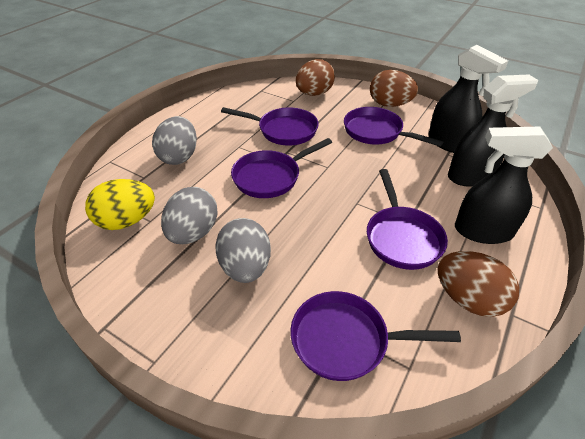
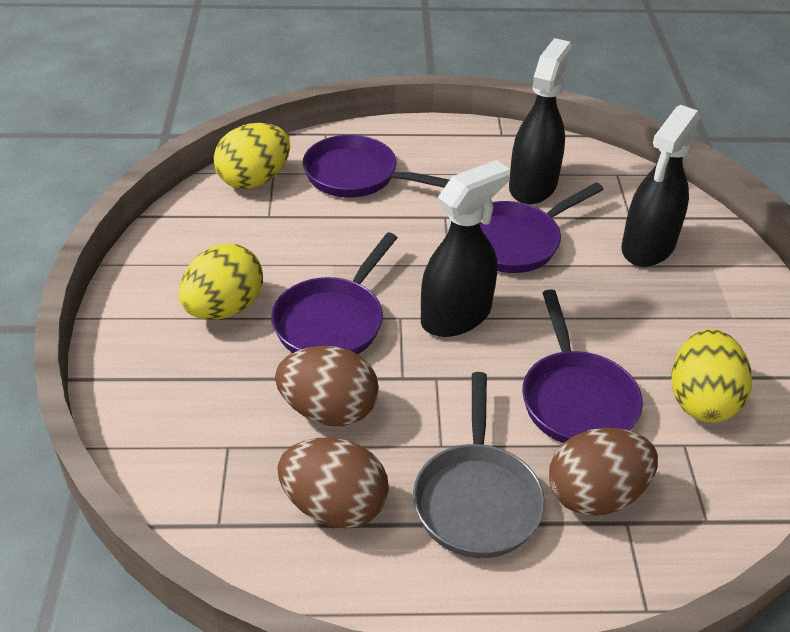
grey egg: 3 -> 0
grey pan: 0 -> 1
purple pan: 5 -> 4
yellow egg: 1 -> 3

